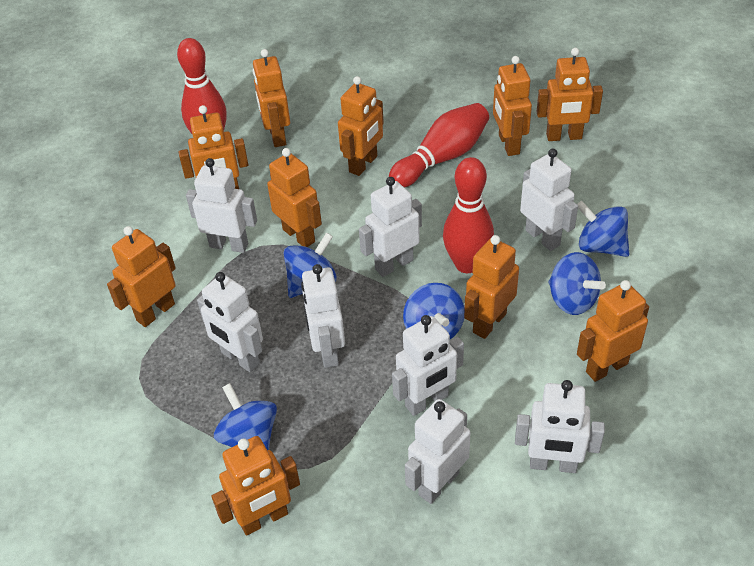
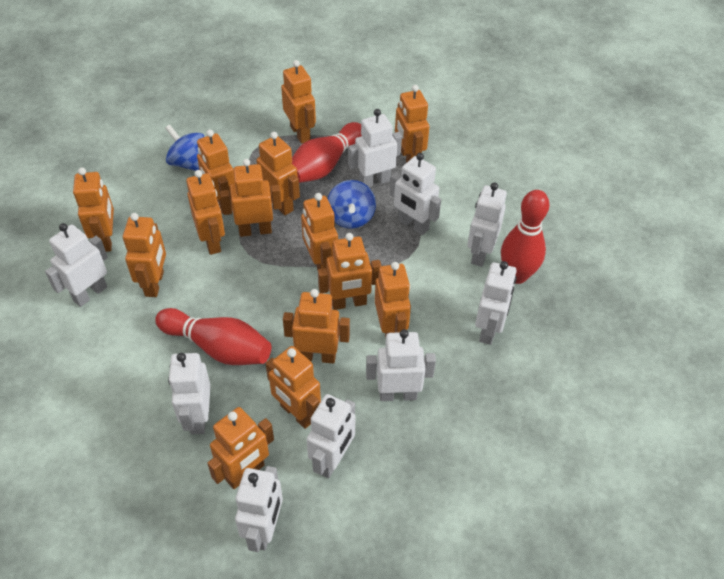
blue spinning top: 5 -> 2
orange robot: 10 -> 14
white robot: 8 -> 9

